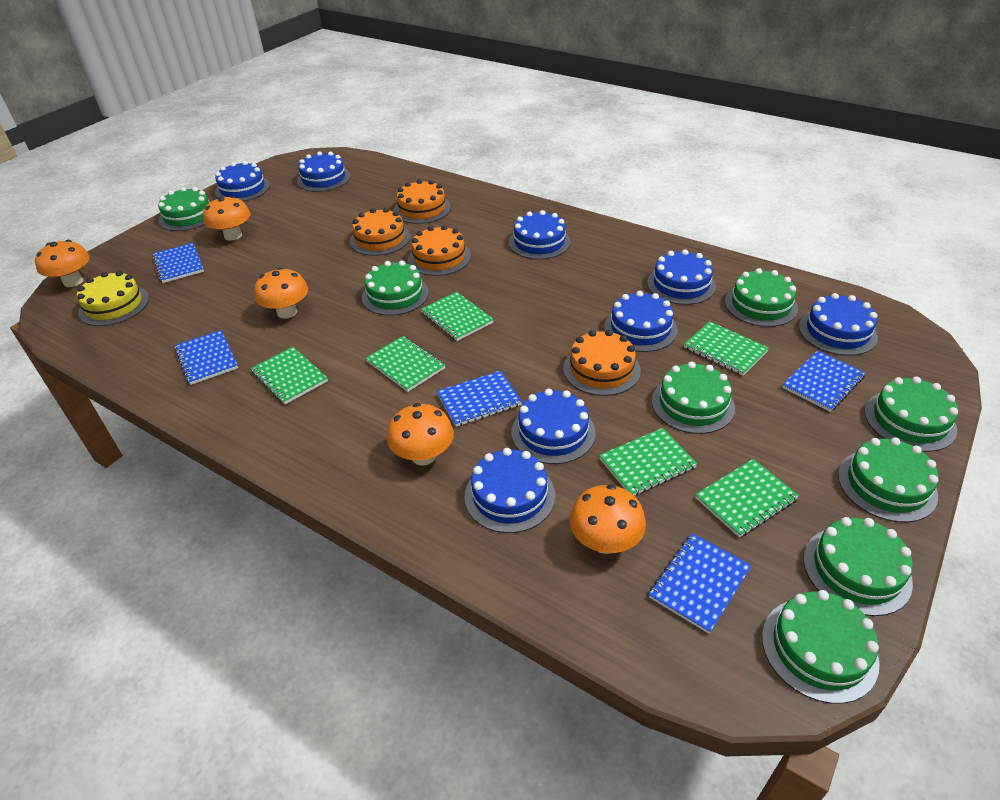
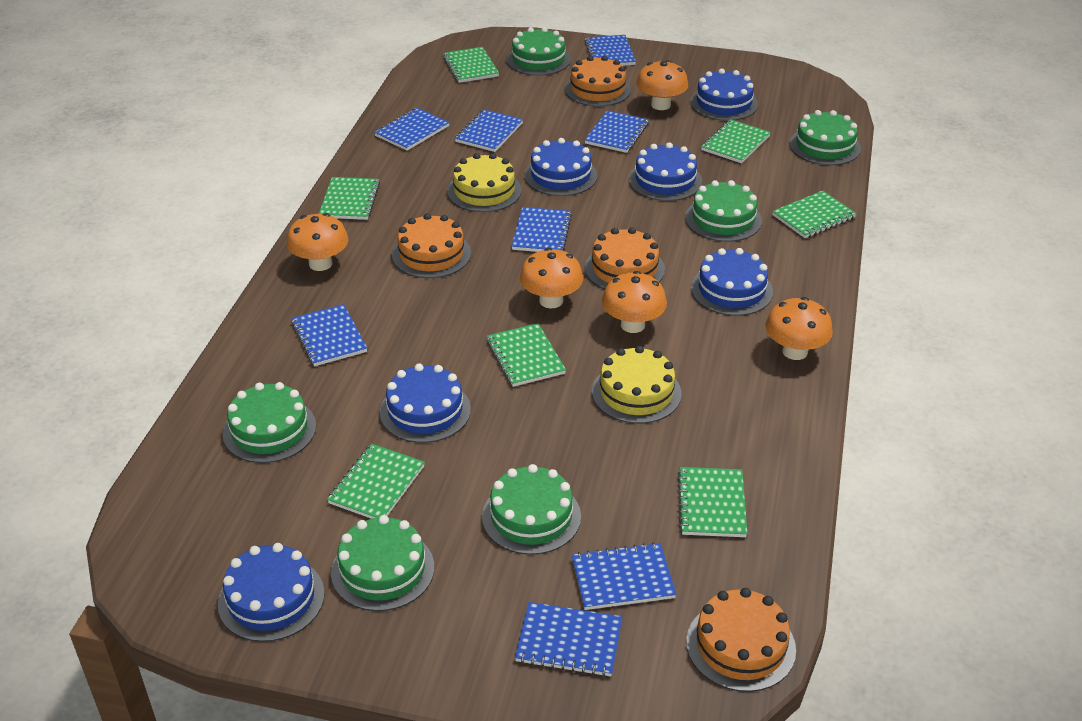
blue cake: 8 -> 6
blue notebook: 5 -> 8
green cake: 8 -> 6
green notebook: 6 -> 7
yellow cake: 1 -> 2

